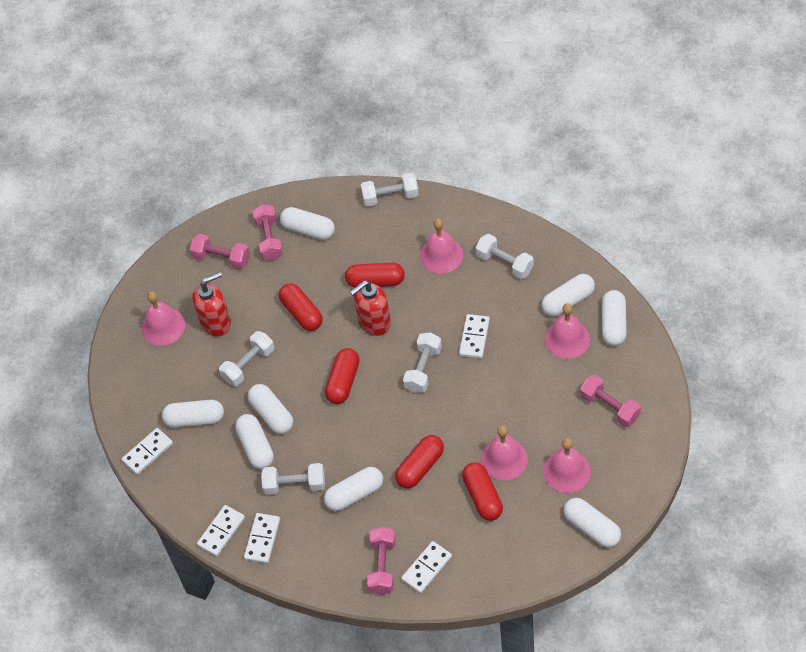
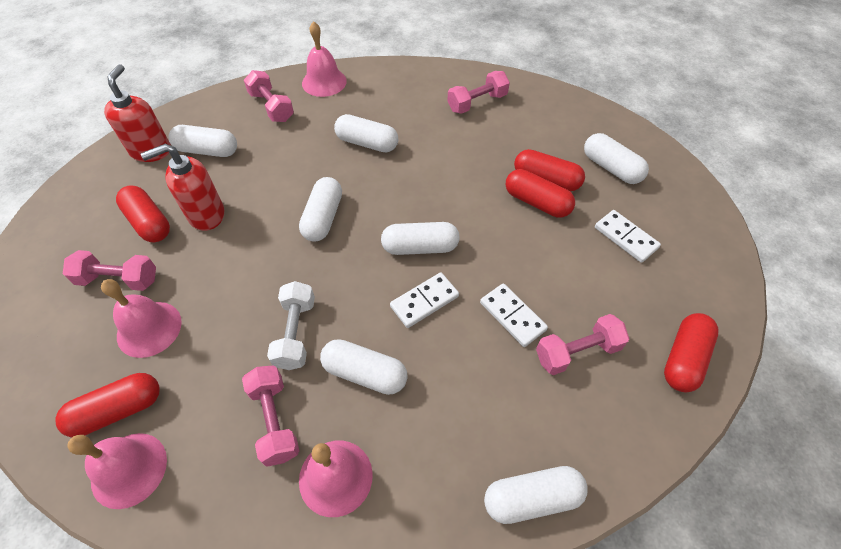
pink bell: 5 -> 4
pink dumbbell: 4 -> 5
white capsule: 8 -> 7
white domino: 5 -> 3
white dumbbell: 5 -> 1

